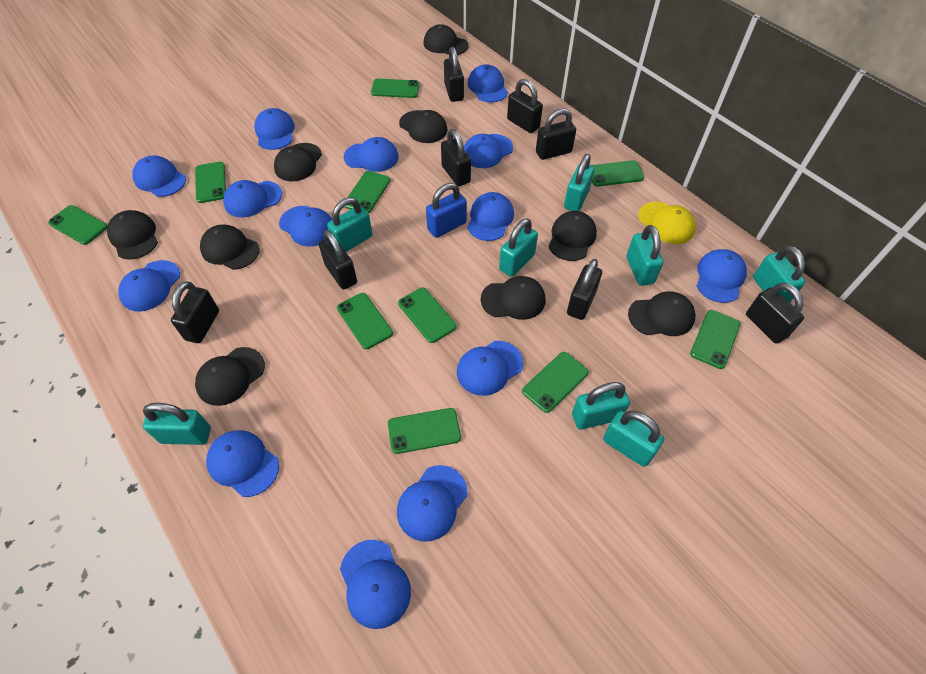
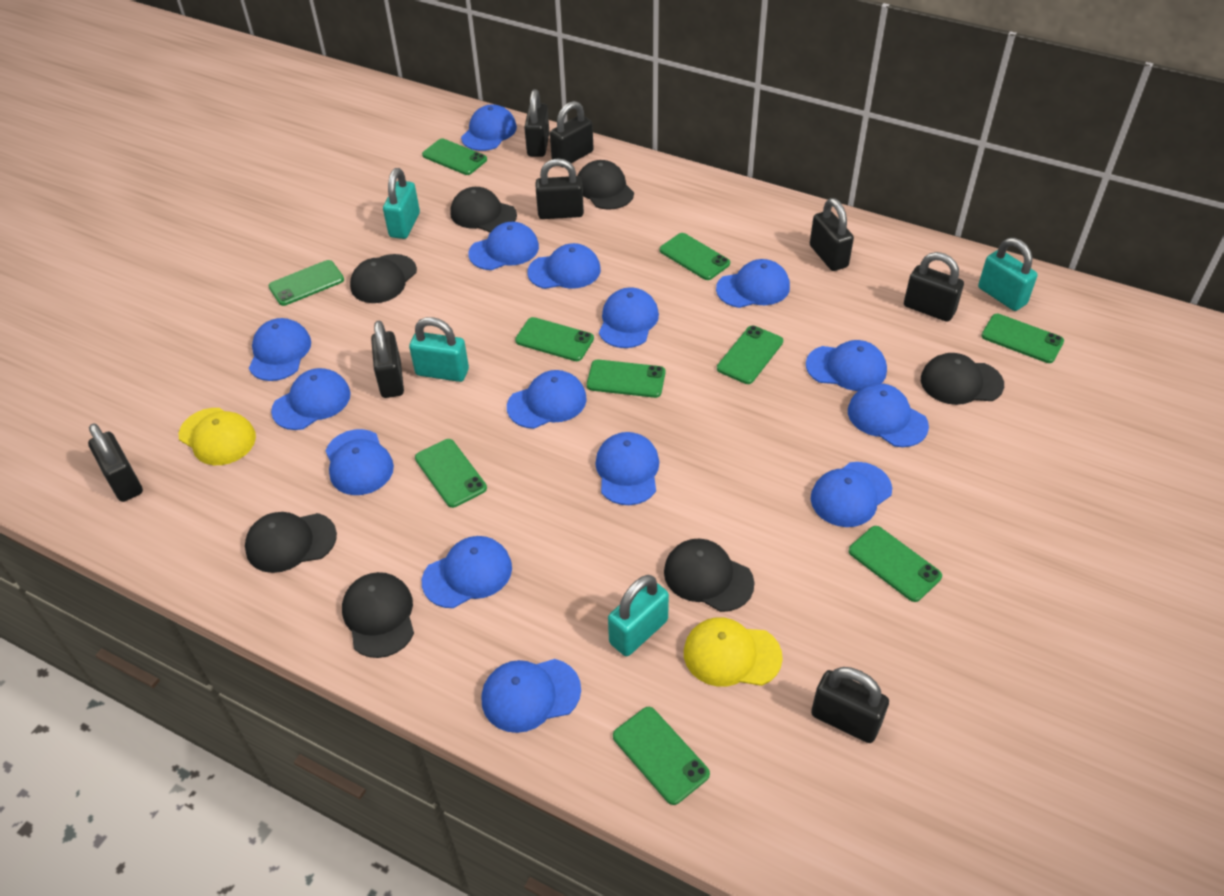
black cap: 9 -> 7
blue cap: 14 -> 15
blue padlock: 1 -> 0
turquoise padlock: 8 -> 4
yellow cap: 1 -> 2

